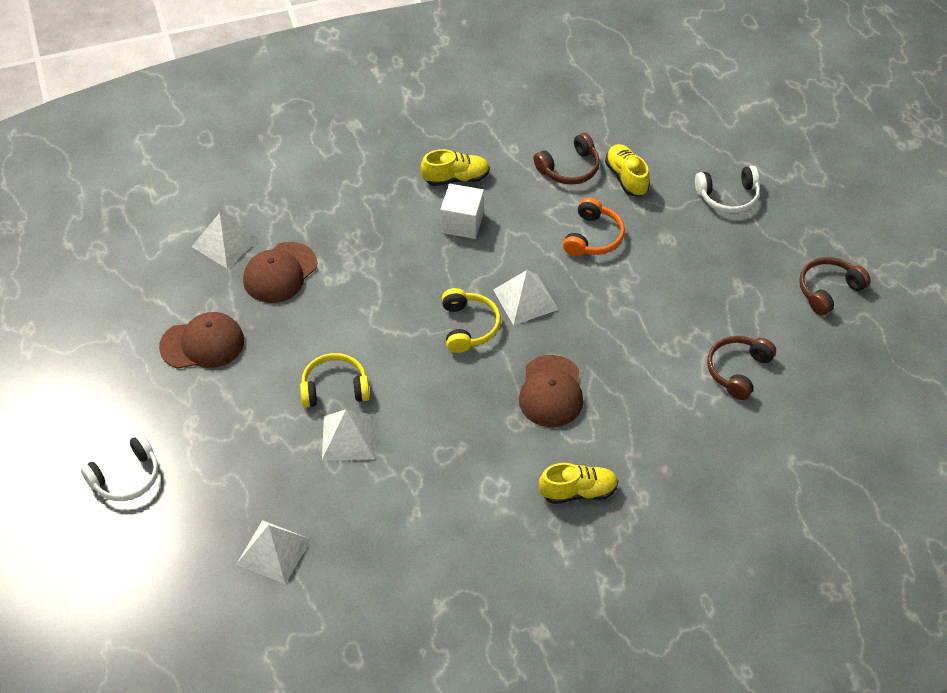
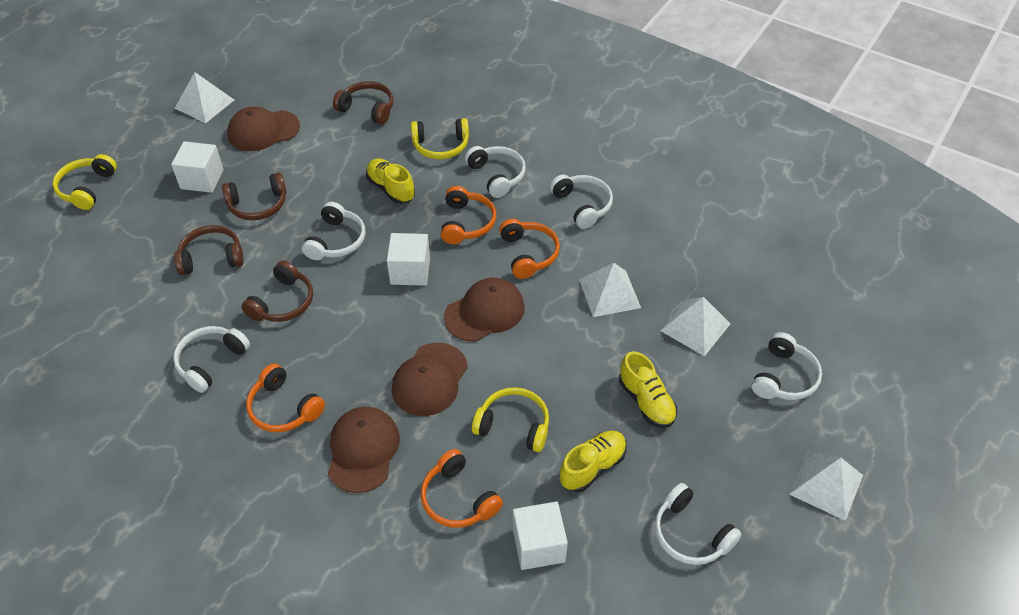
brown cap: 3 -> 4
brown headphones: 3 -> 4
orange headphones: 1 -> 4
white cube: 1 -> 3
white headphones: 2 -> 6
yellow headphones: 2 -> 3

